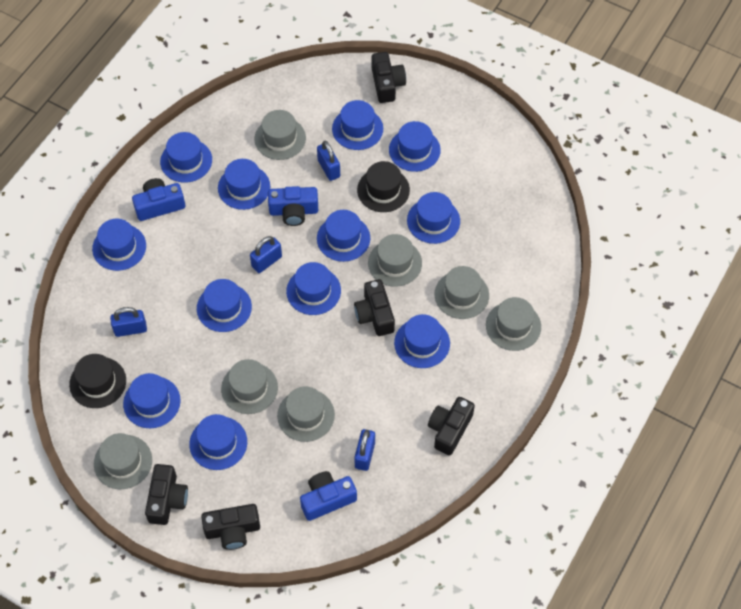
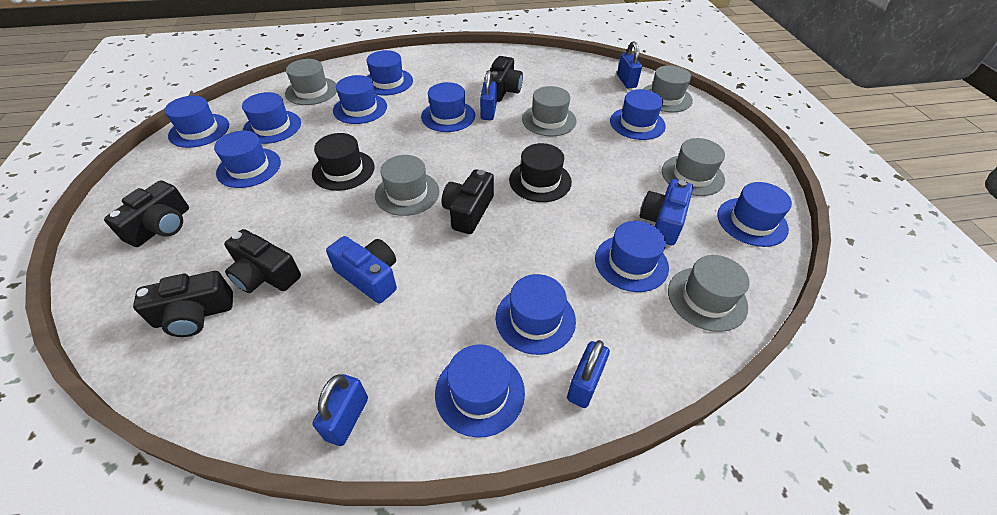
blue camera: 3 -> 2
blue hat: 12 -> 11
grey hat: 7 -> 6

